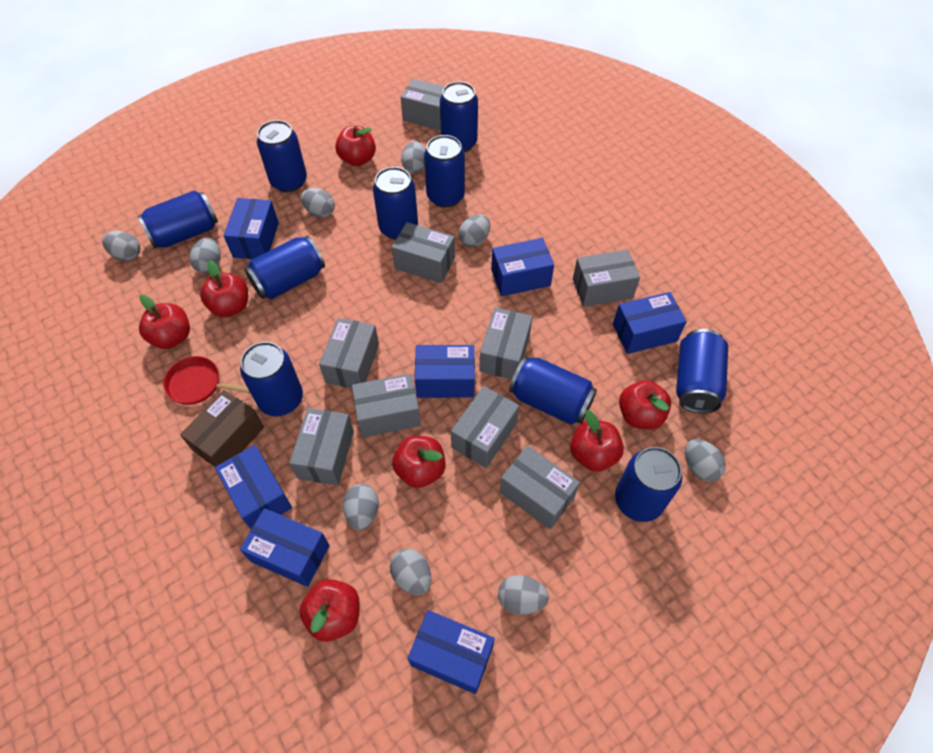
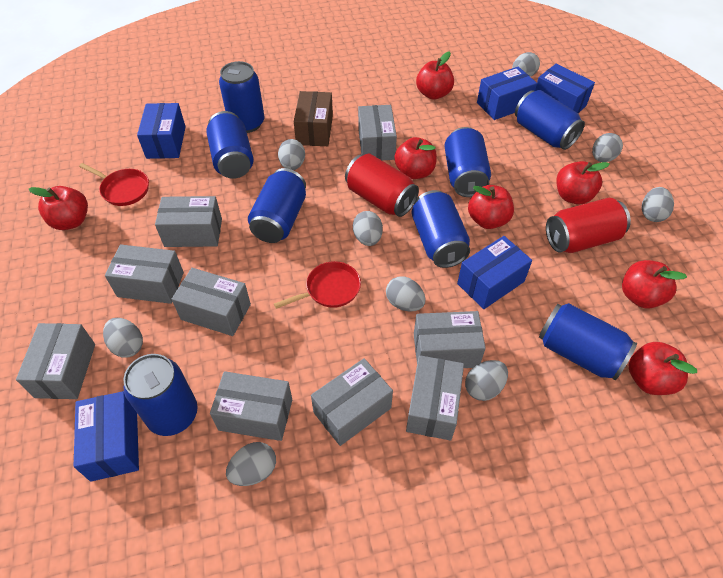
blue box: 7 -> 5
blue can: 10 -> 8
red can: 0 -> 2
red pan: 1 -> 2

